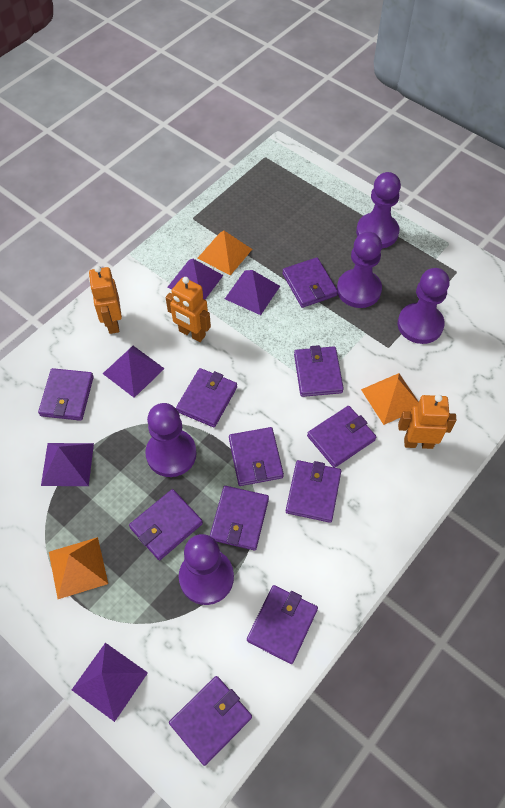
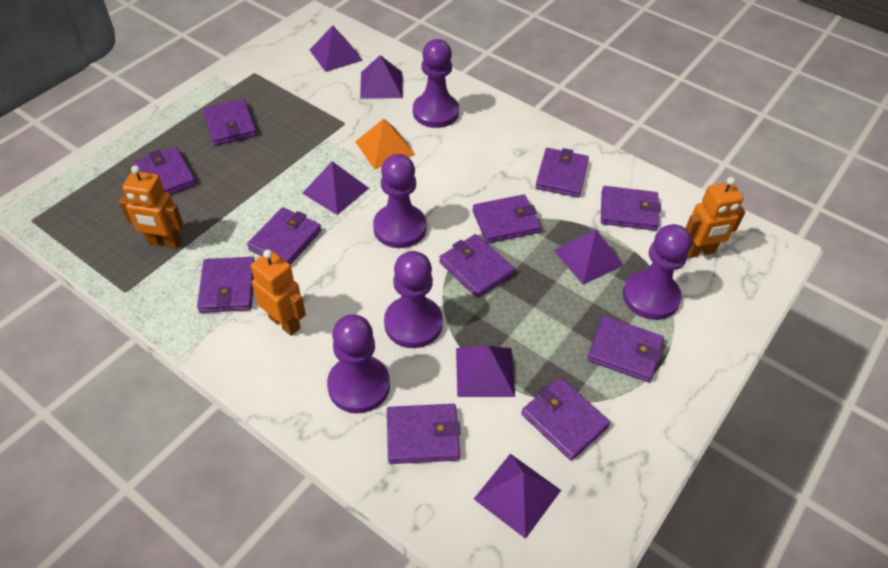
orange pyramid: 3 -> 1
purple pyramid: 5 -> 6

